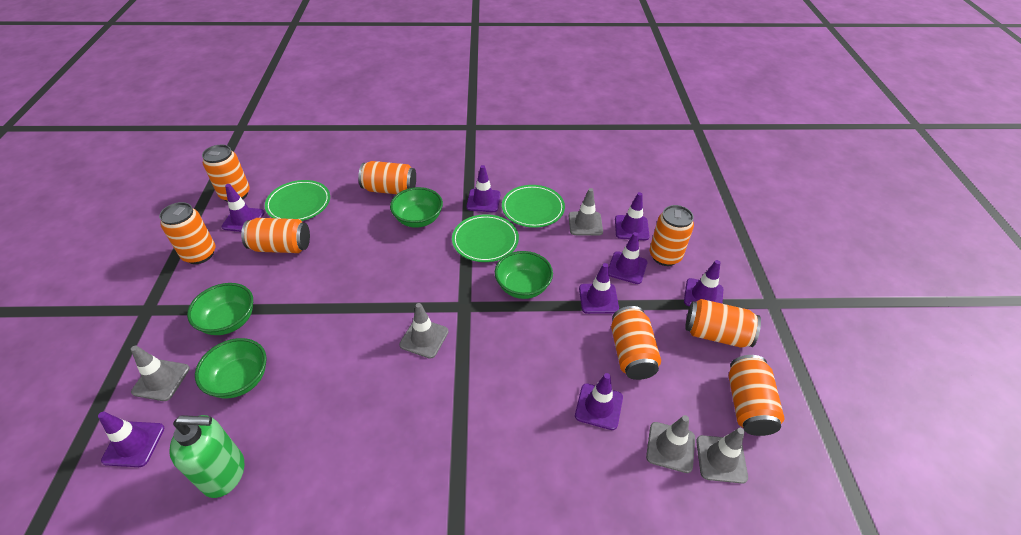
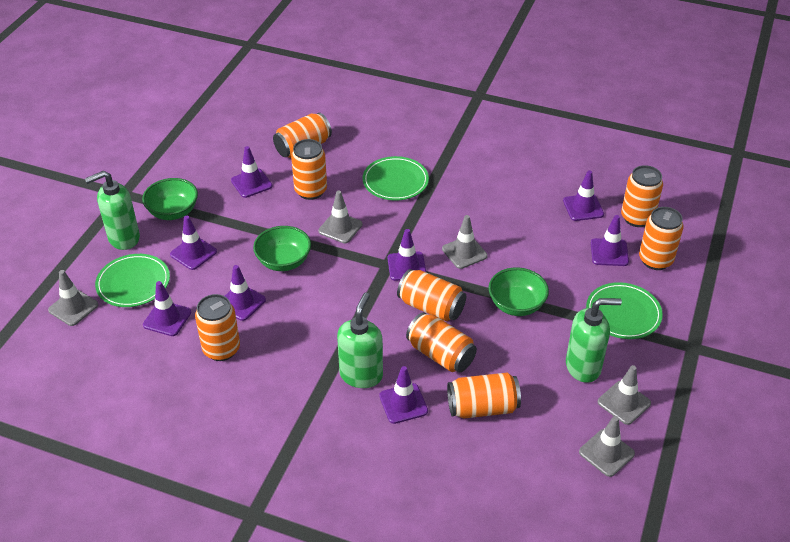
green bowl: 4 -> 3
green soap dispenser: 1 -> 3

